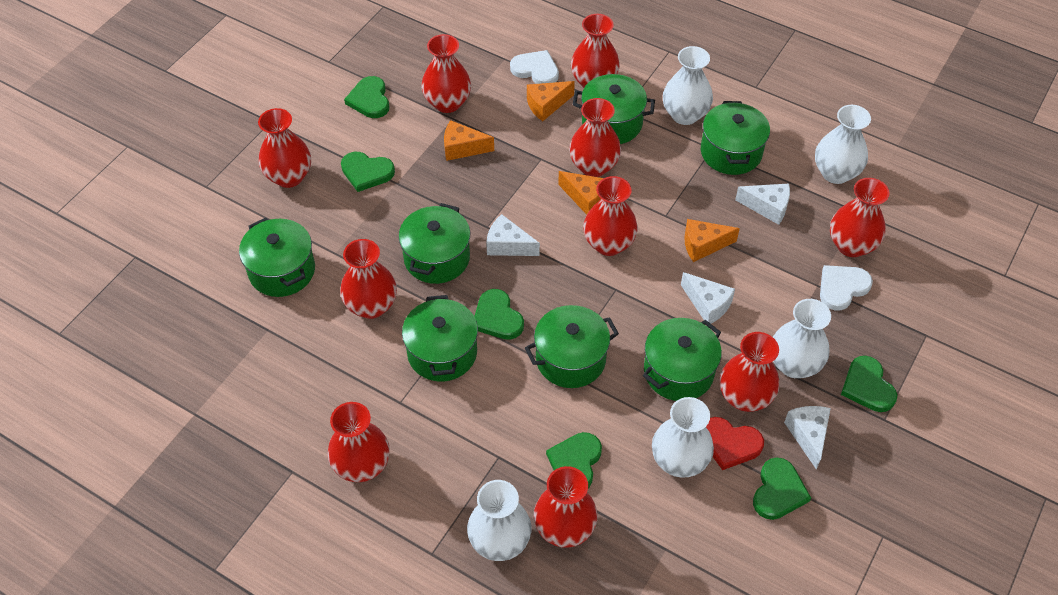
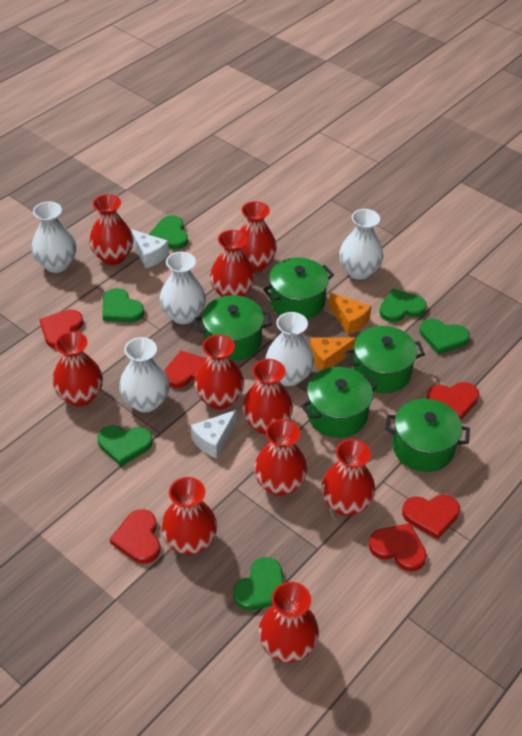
green pot: 7 -> 5
orange cheese: 4 -> 2
red heart: 1 -> 6
white cheese: 4 -> 2
white heart: 2 -> 0

